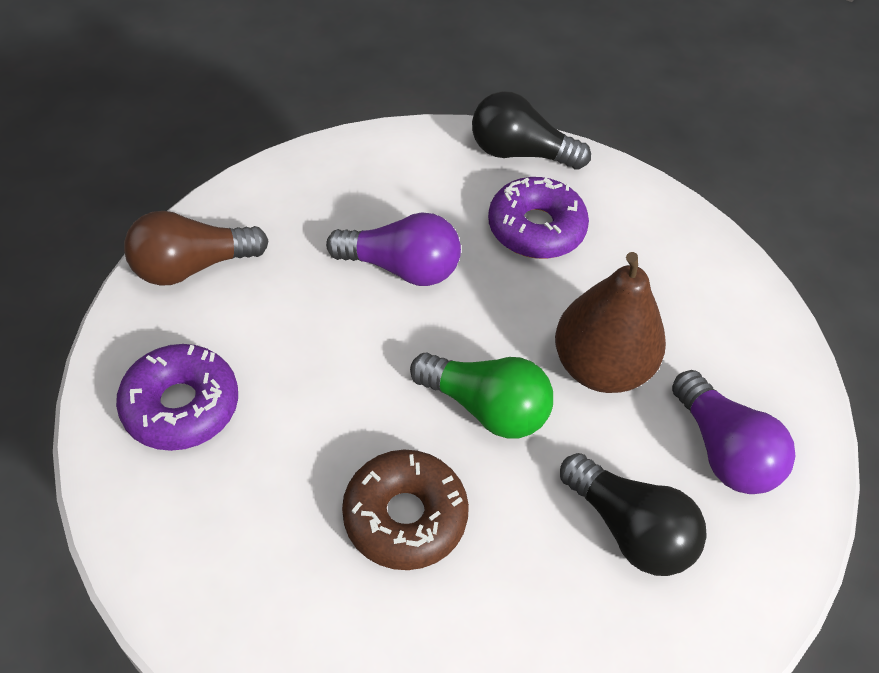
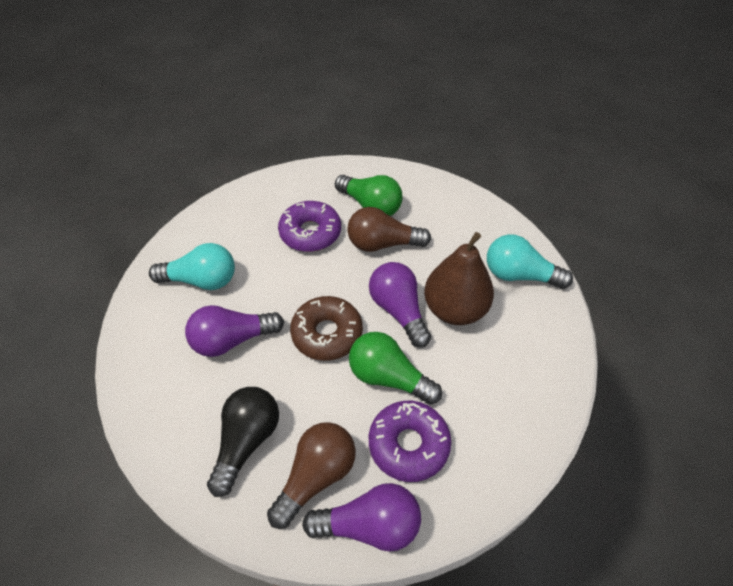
black light bulb: 2 -> 1
brown light bulb: 1 -> 2
green light bulb: 1 -> 2
purple light bulb: 2 -> 3
turquoise light bulb: 0 -> 2

